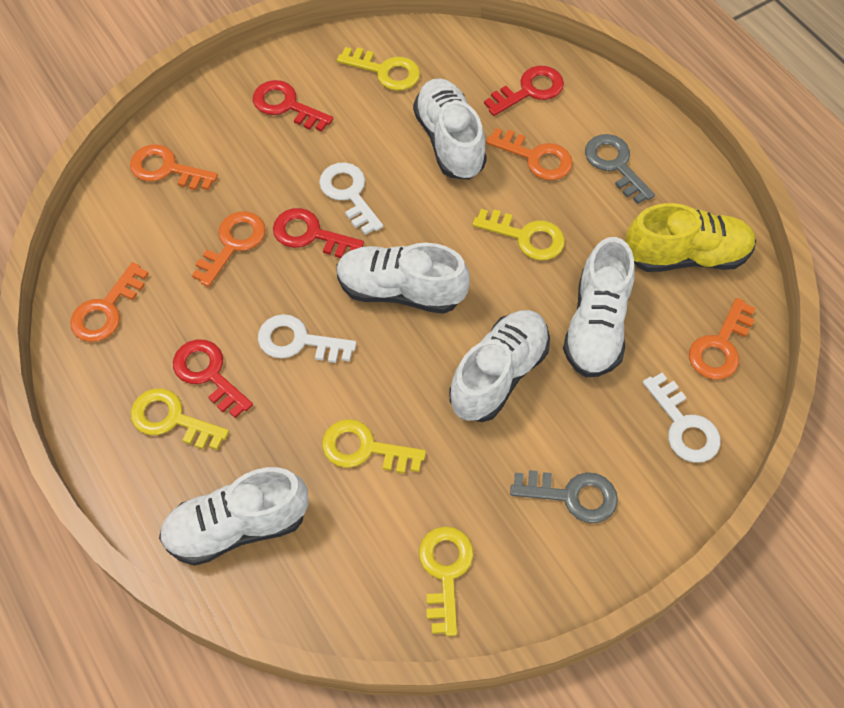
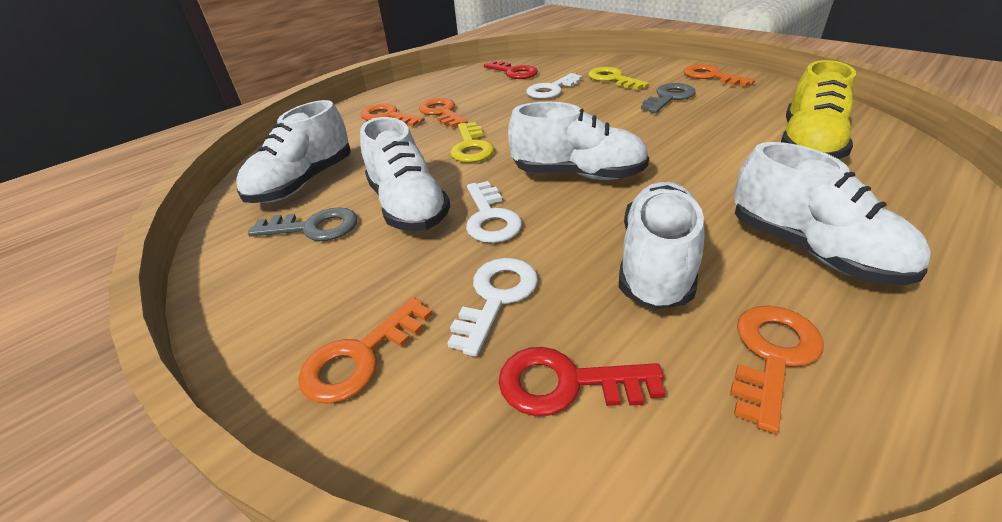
red key: 4 -> 2
yellow key: 5 -> 2

